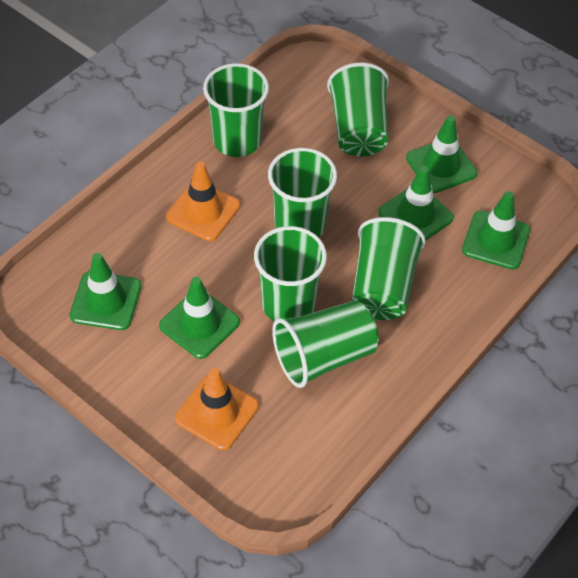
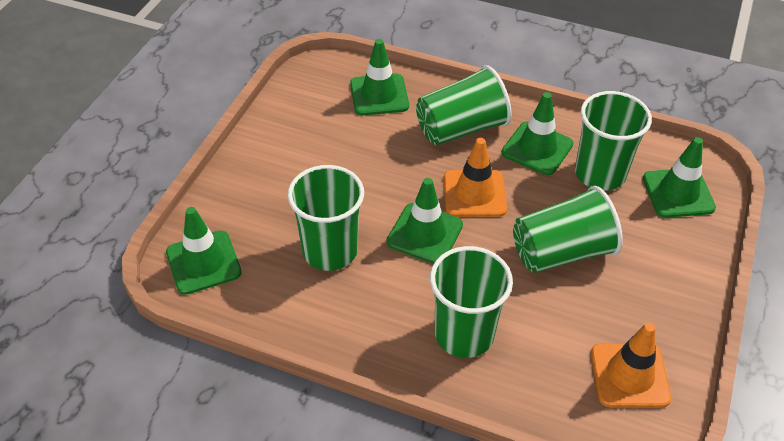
green cup: 6 -> 5

